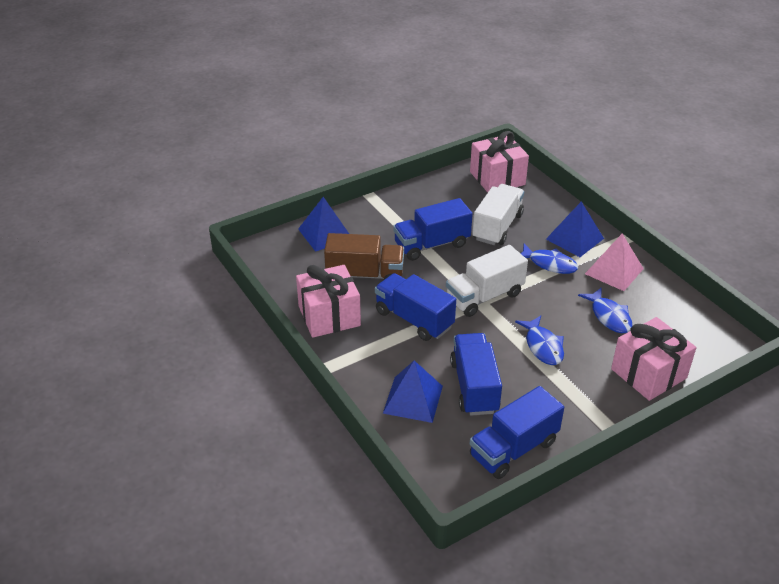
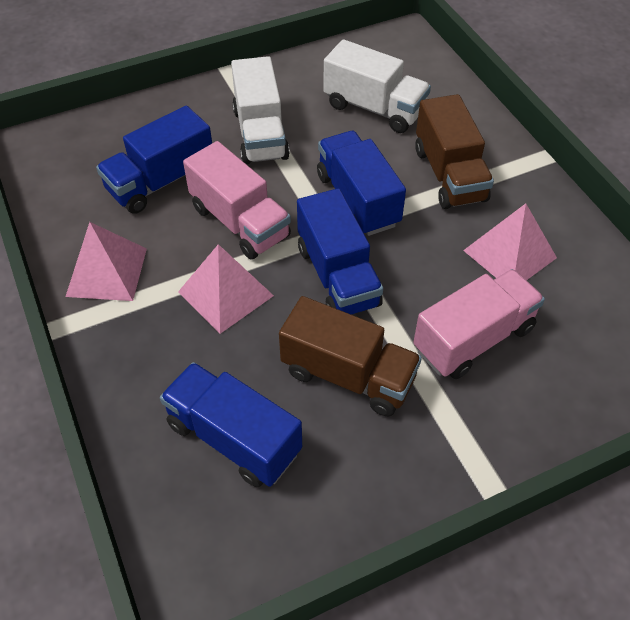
blue fish: 3 -> 0
blue pyramid: 3 -> 0
brown truck: 1 -> 2
pink gift: 3 -> 0
pink pyramid: 1 -> 3
pink truck: 0 -> 2

